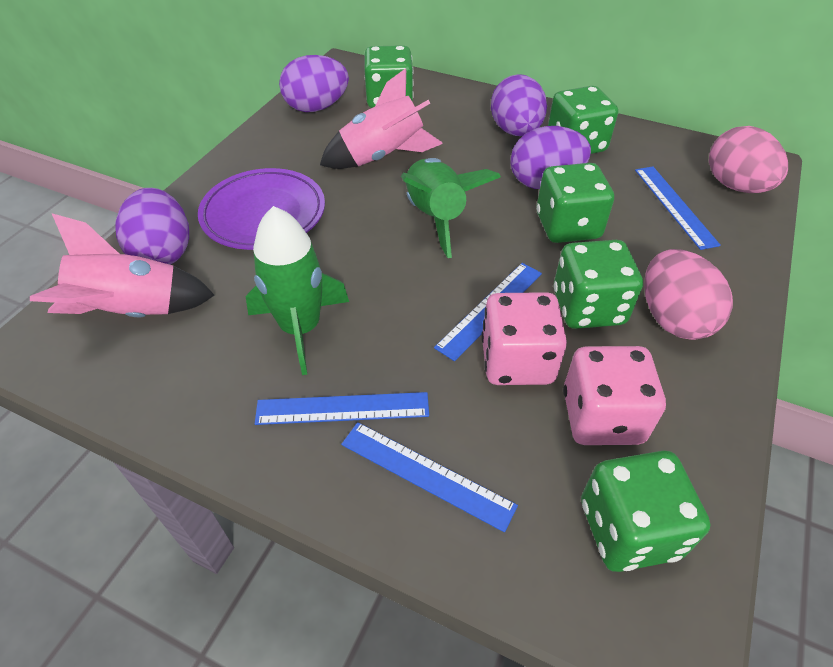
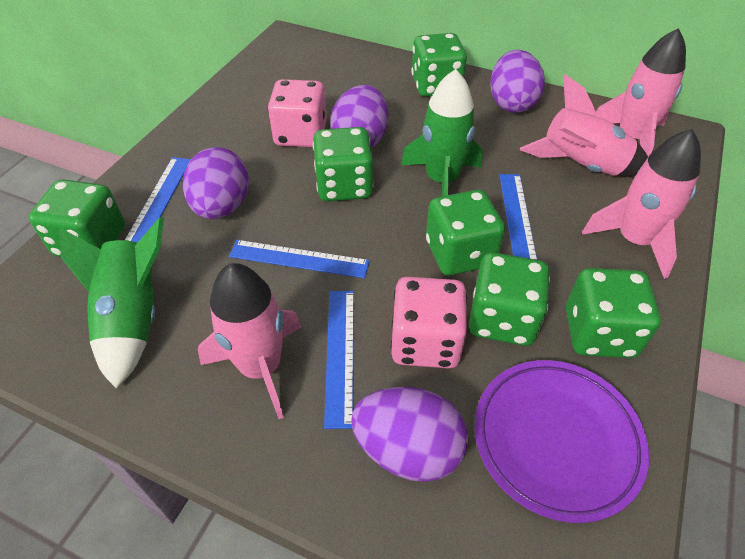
green dice: 5 -> 6
pink egg: 2 -> 0
pink rocket: 2 -> 4

